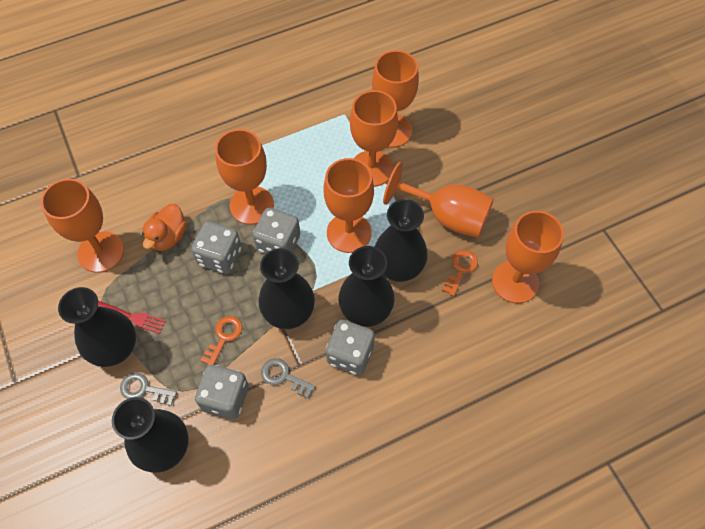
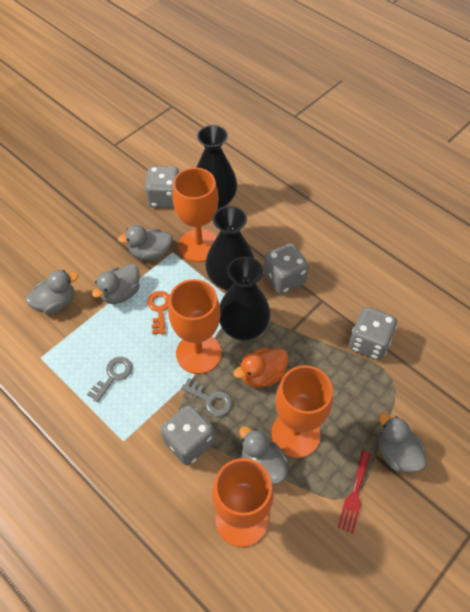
black vase: 5 -> 3
grey duck: 0 -> 5
orange goblet: 7 -> 4
orange key: 2 -> 1

